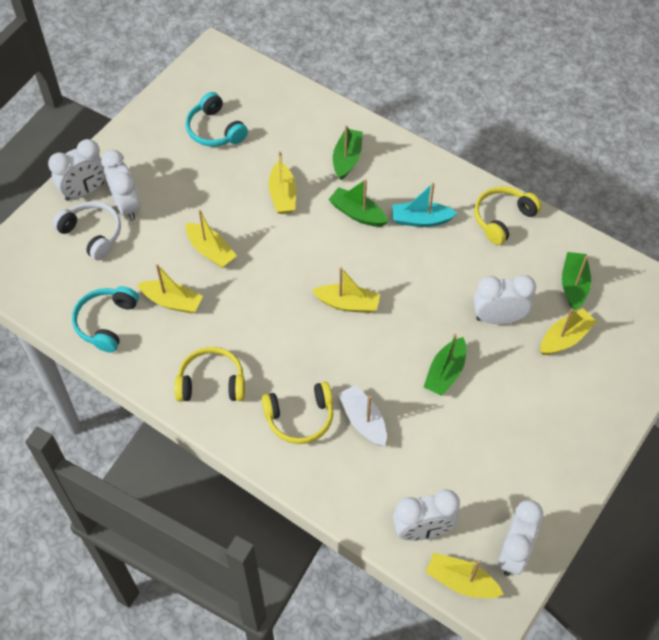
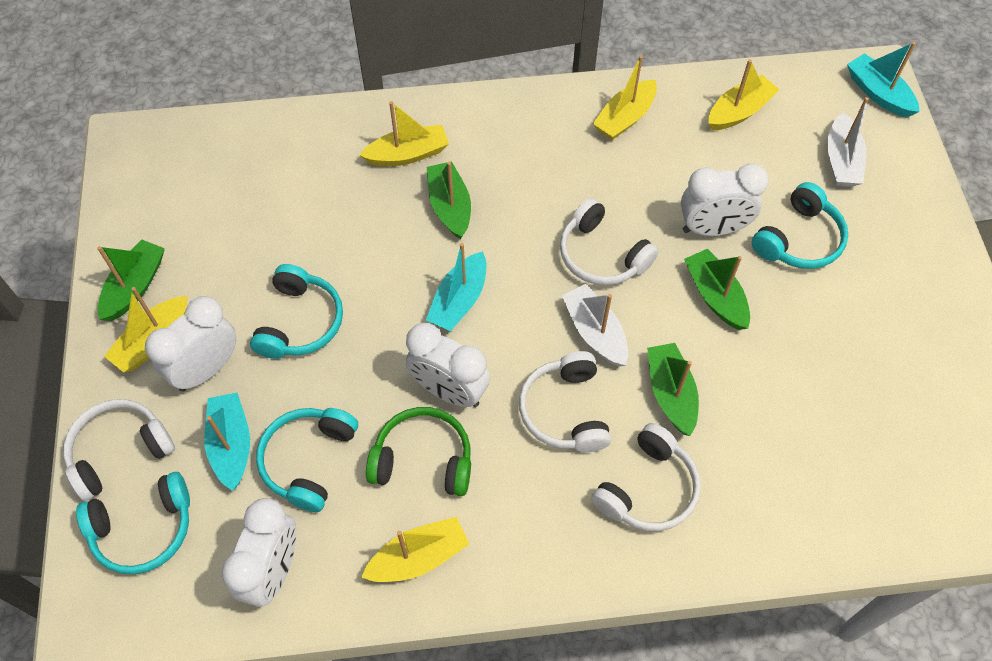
green headphones: 0 -> 1
turquoise boat: 1 -> 3
turquoise headphones: 2 -> 4
white boat: 1 -> 2
white clock: 5 -> 4
white headphones: 1 -> 4
yellow boat: 6 -> 5
yellow headphones: 3 -> 0

